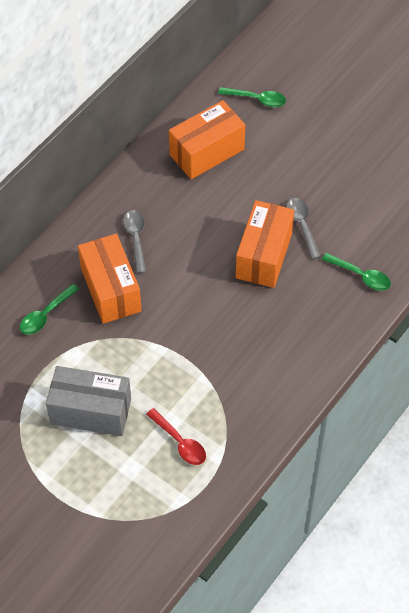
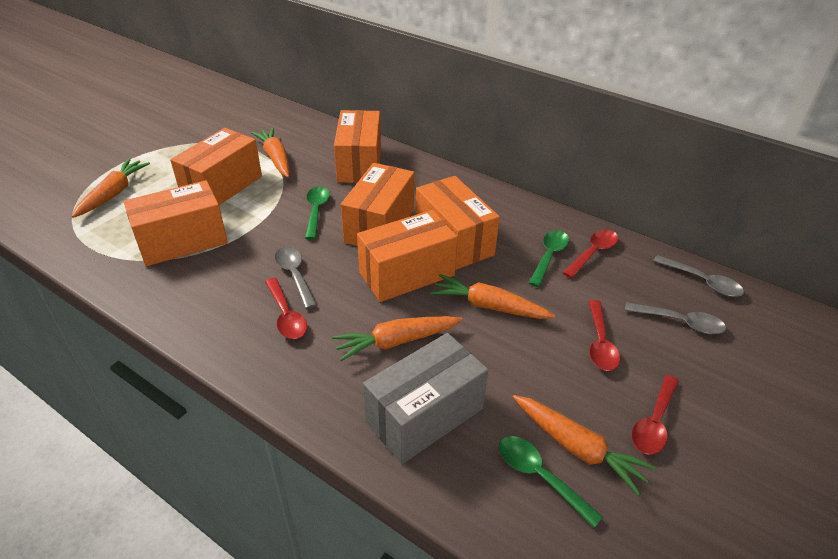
grey spoon: 2 -> 3
orange box: 3 -> 6
orange carrot: 0 -> 5
red spoon: 1 -> 4

